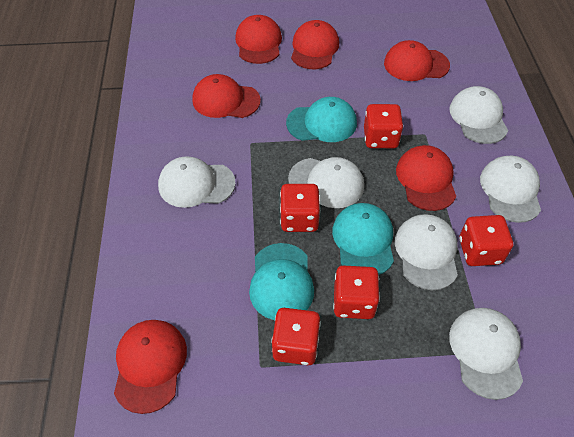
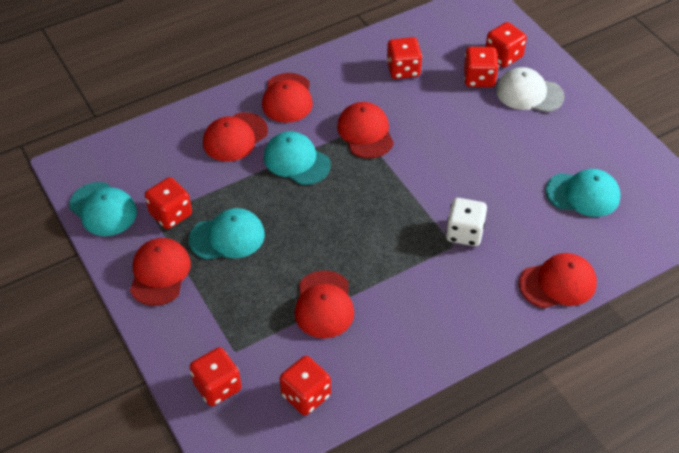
red dice: 5 -> 6
turquoise cap: 3 -> 4
white cap: 6 -> 1
white dice: 0 -> 1

